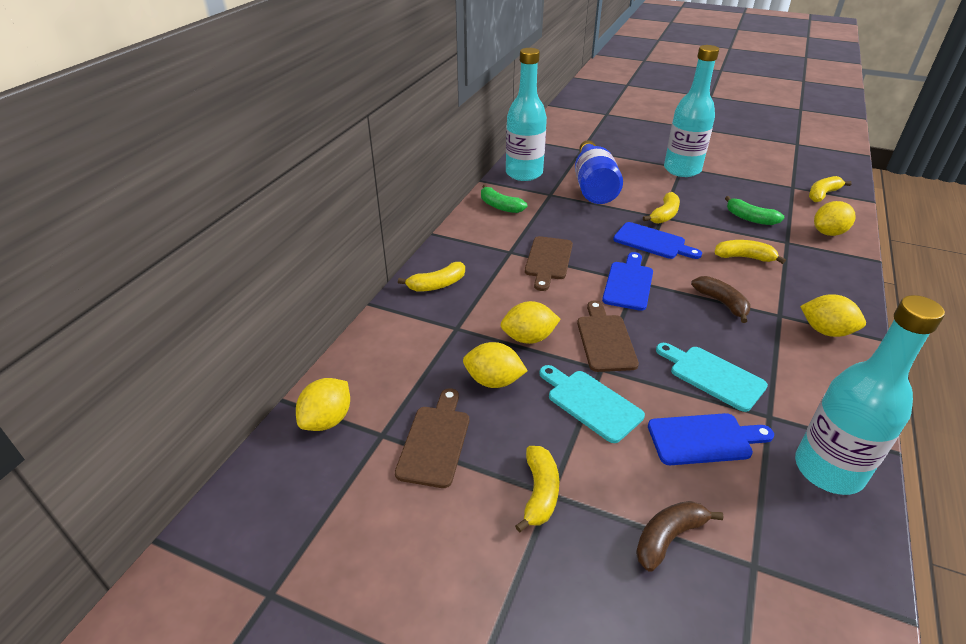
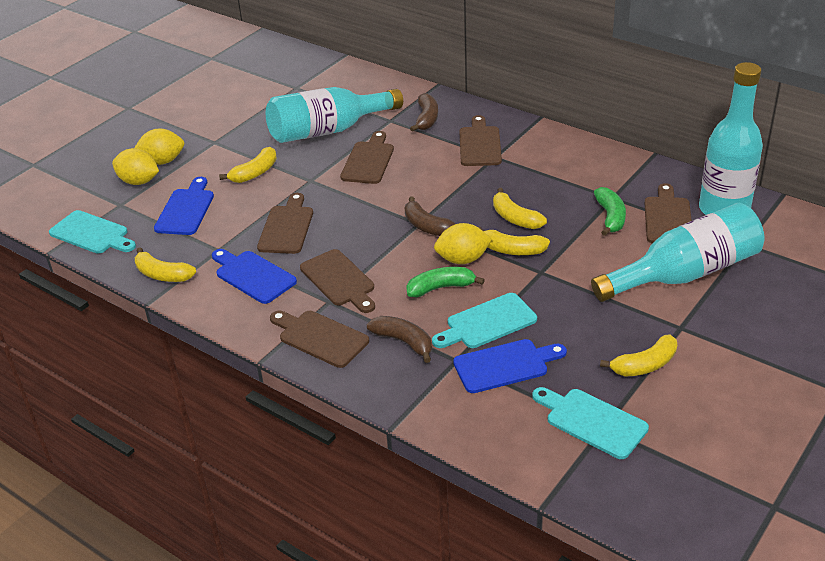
blue bottle: 1 -> 0
brown banana: 2 -> 3
brown cutting board: 3 -> 6
turquoise cutting board: 2 -> 3
yellow lemon: 5 -> 3

